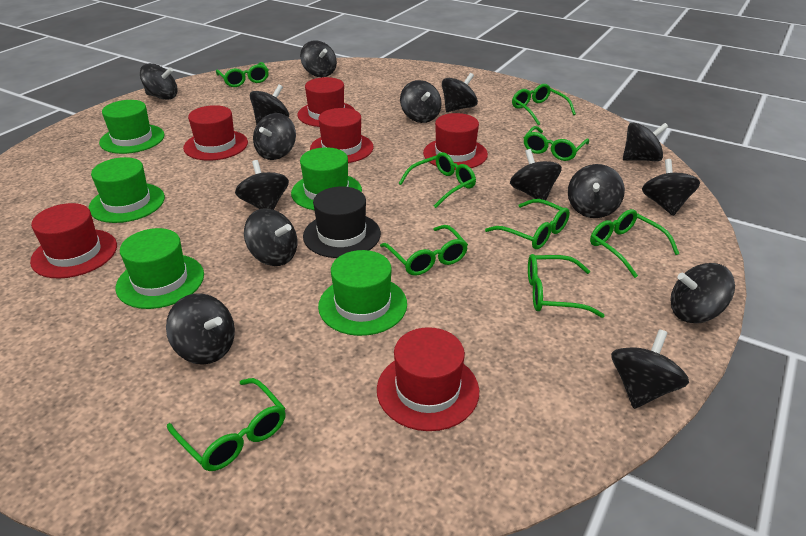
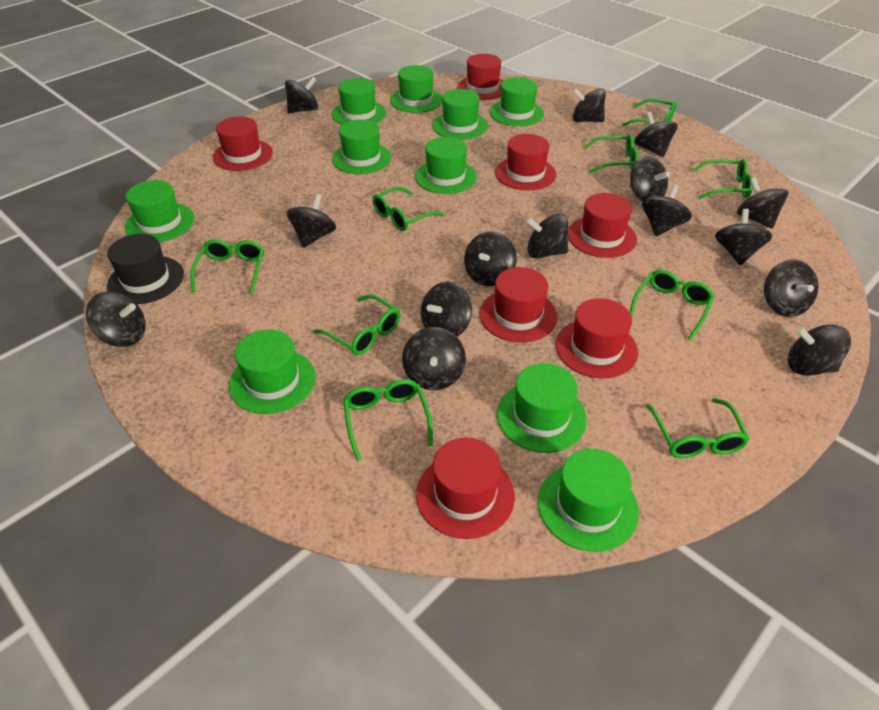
green hat: 5 -> 10
red hat: 6 -> 7

